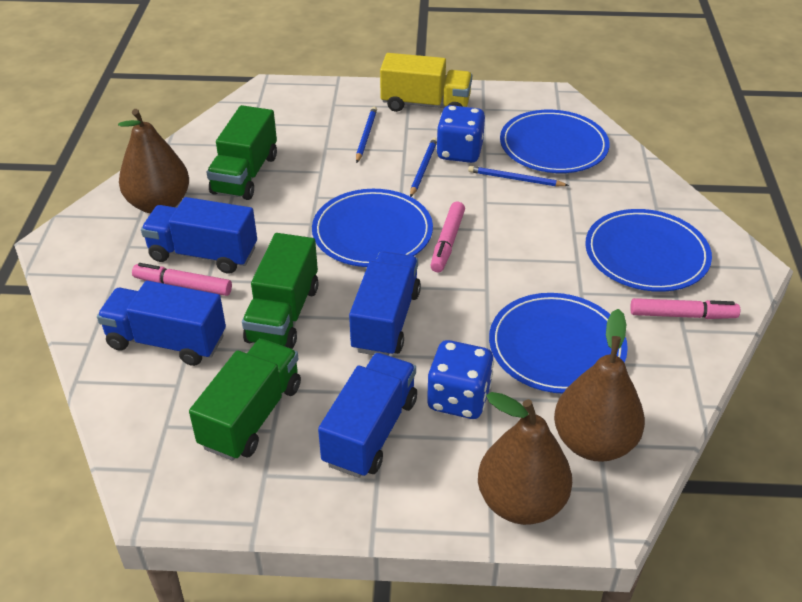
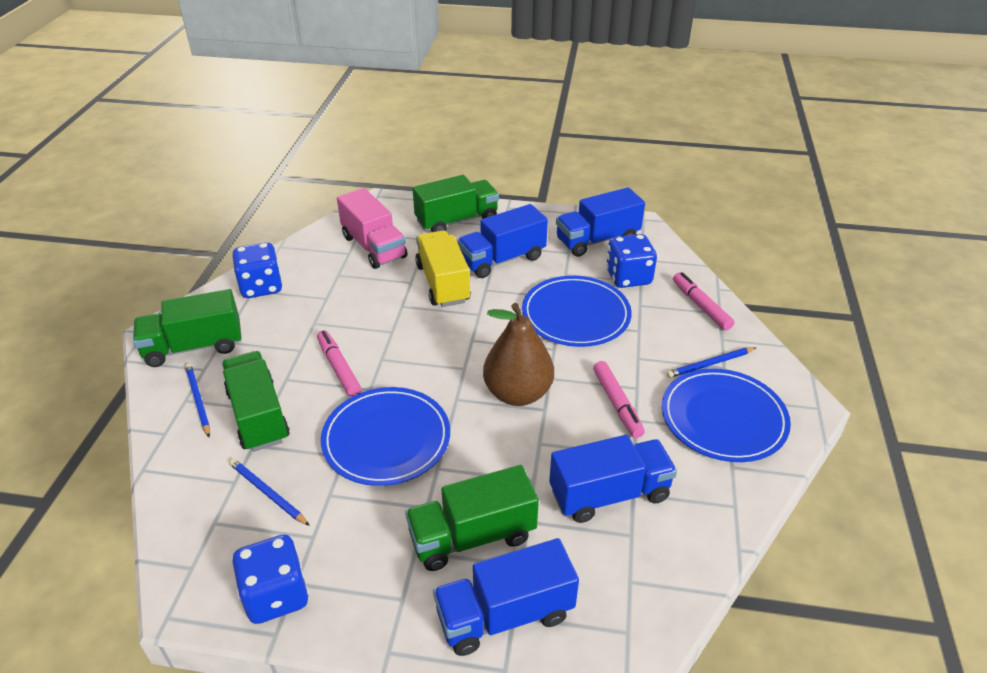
blue dice: 2 -> 3
blue plate: 4 -> 3
brown pear: 3 -> 1
green truck: 3 -> 4
pink truck: 0 -> 1

